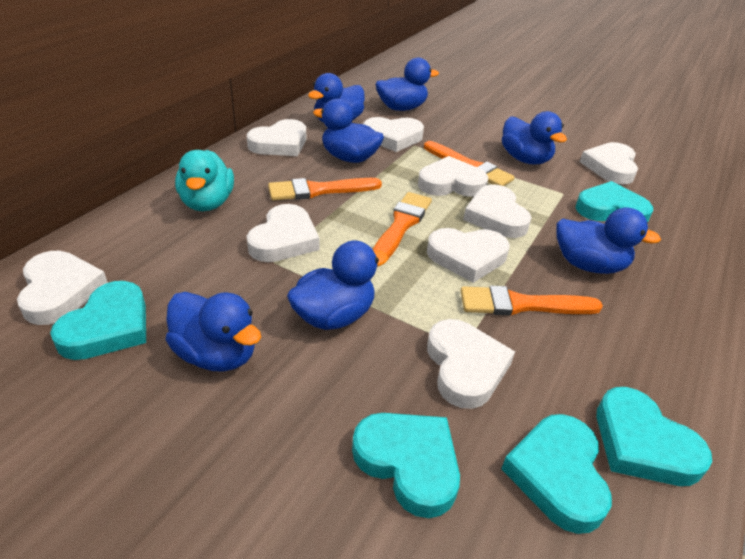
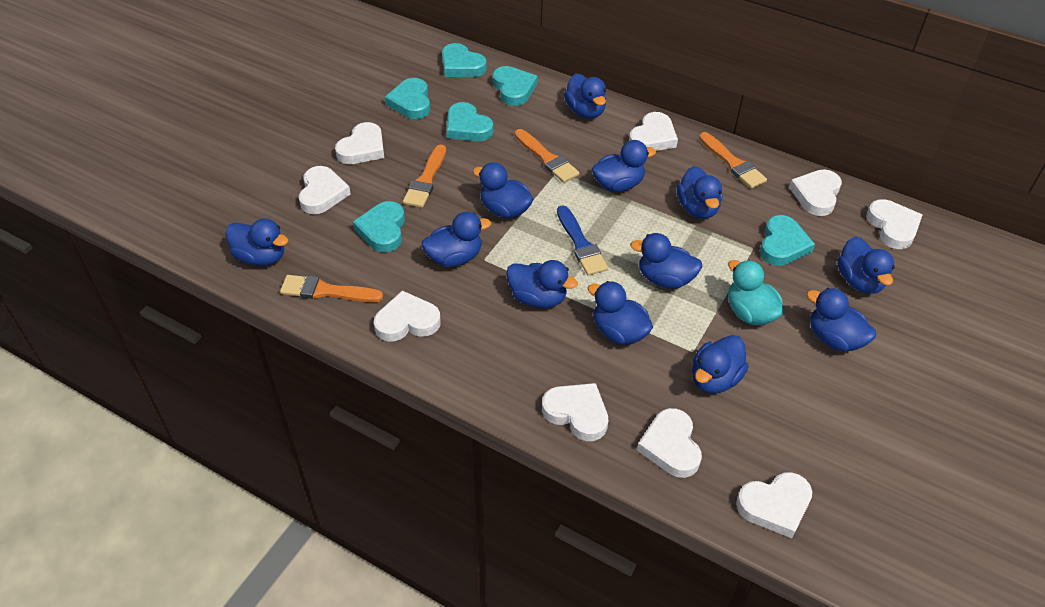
blue brush: 0 -> 1
blue duck: 7 -> 12
turquoise heart: 5 -> 6

